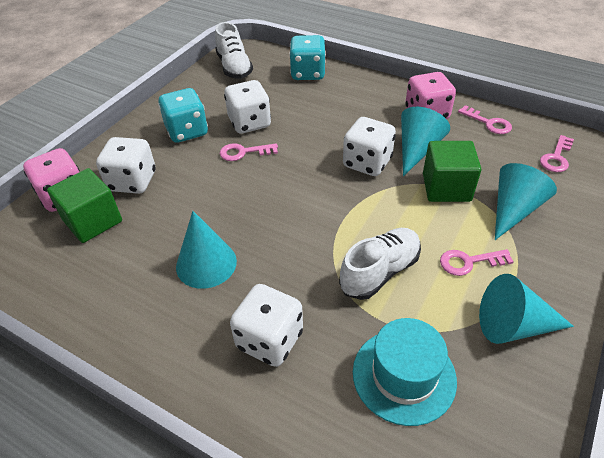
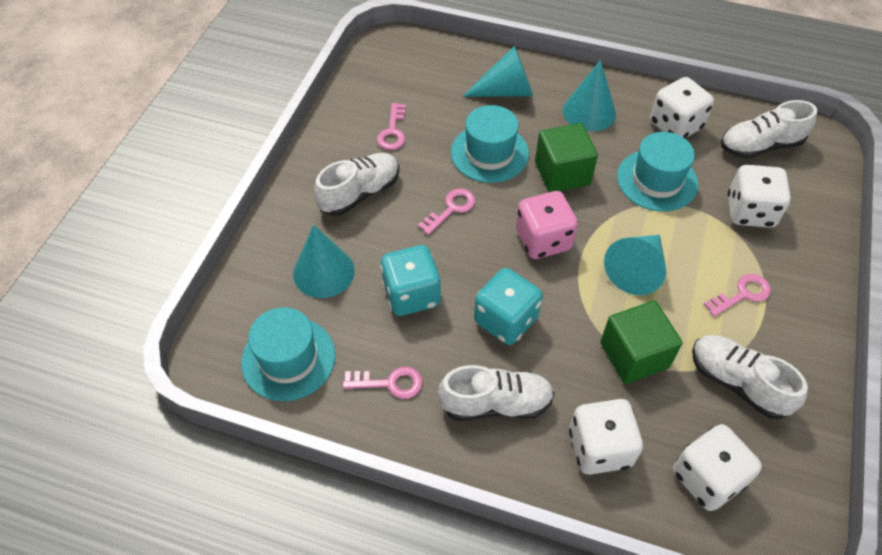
pink dice: 2 -> 1
turquoise hat: 1 -> 3
white shoe: 2 -> 4

